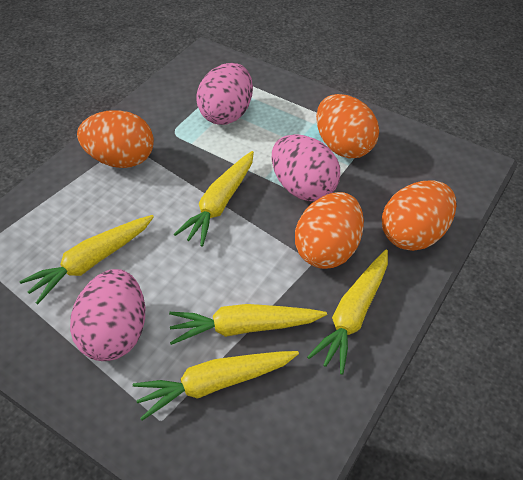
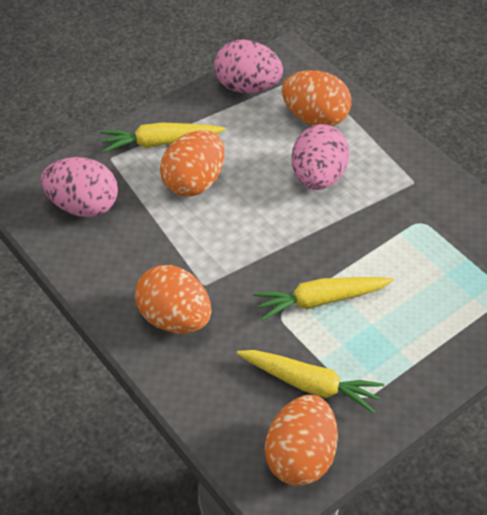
yellow carrot: 5 -> 3

